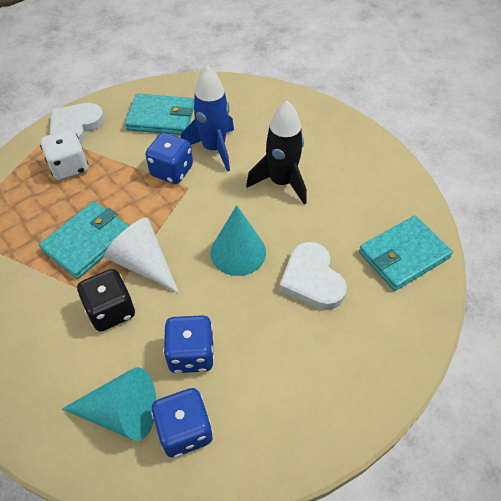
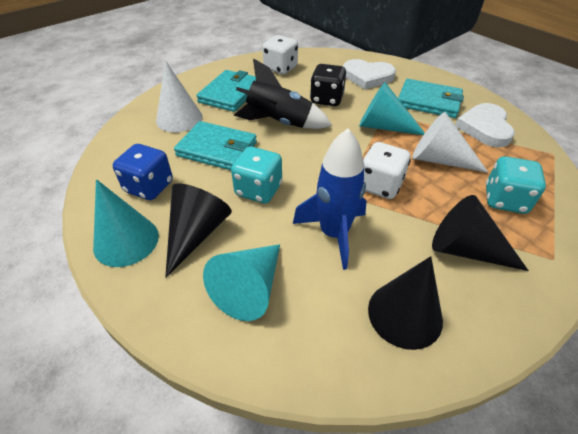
black cone: 0 -> 3
blue dice: 3 -> 1
turquoise cone: 2 -> 3
turquoise dice: 0 -> 2
white cone: 1 -> 2
white dice: 1 -> 2

